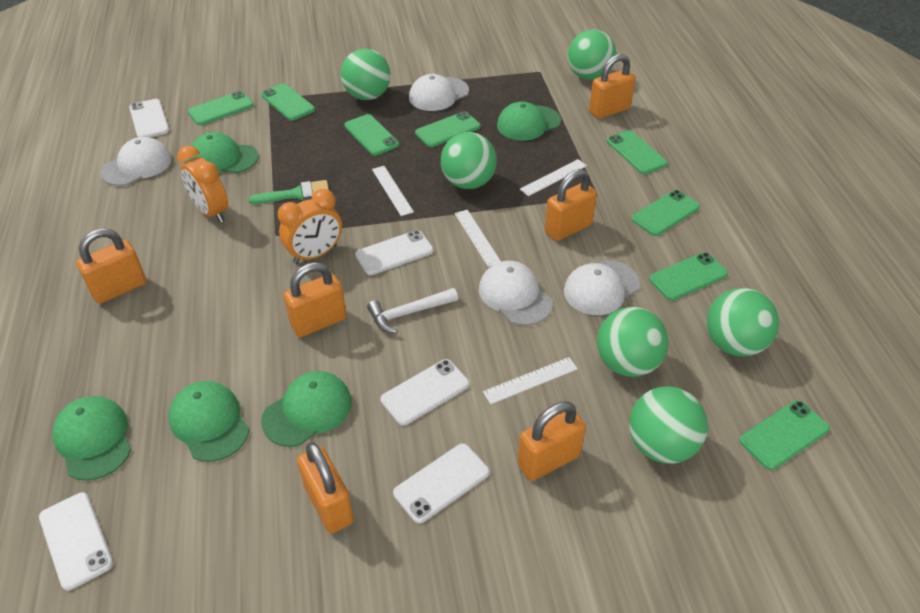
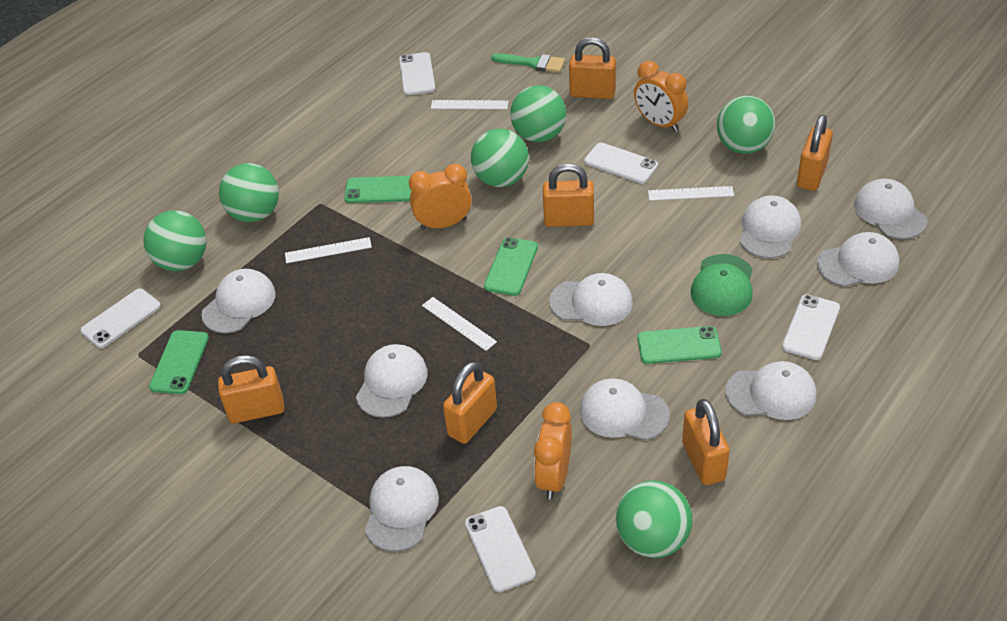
green cap: 5 -> 1
green phone: 8 -> 4
orange clock: 2 -> 3
white cap: 4 -> 9
white hammer: 1 -> 0

